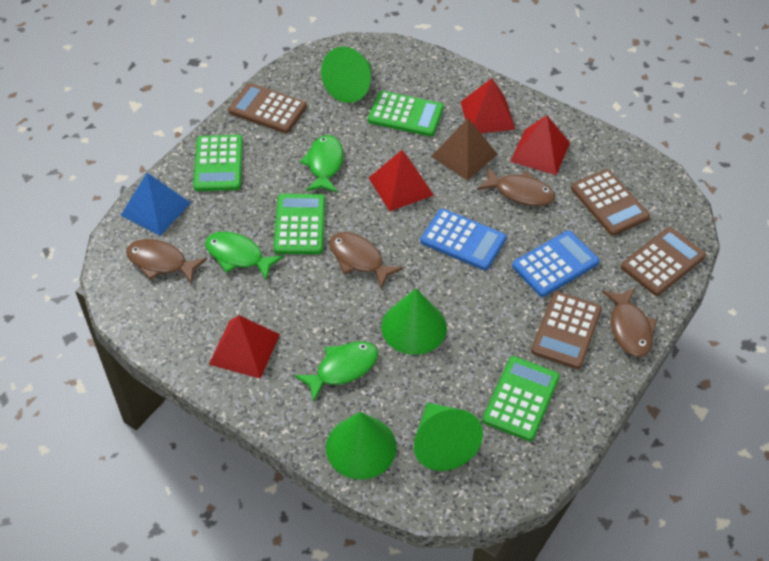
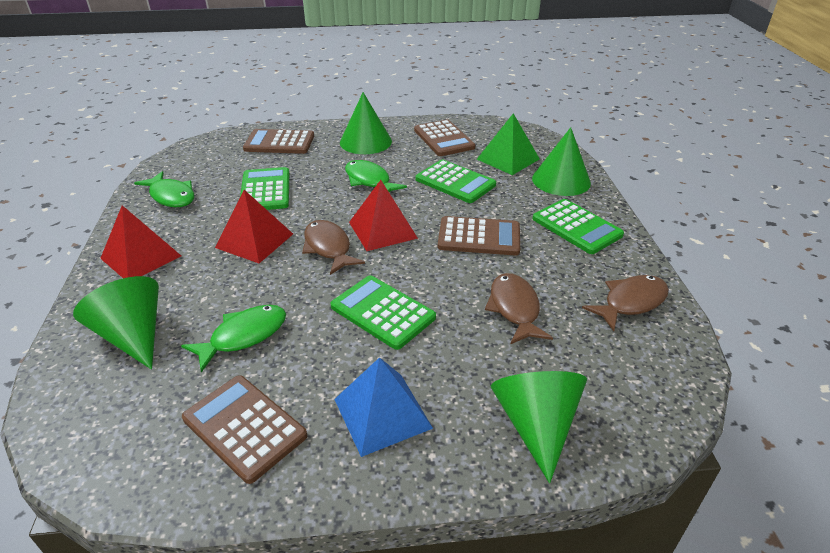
blue calculator: 2 -> 0
brown fish: 4 -> 3
brown pyramid: 1 -> 0
green pyramid: 0 -> 1
red pyramid: 4 -> 3

